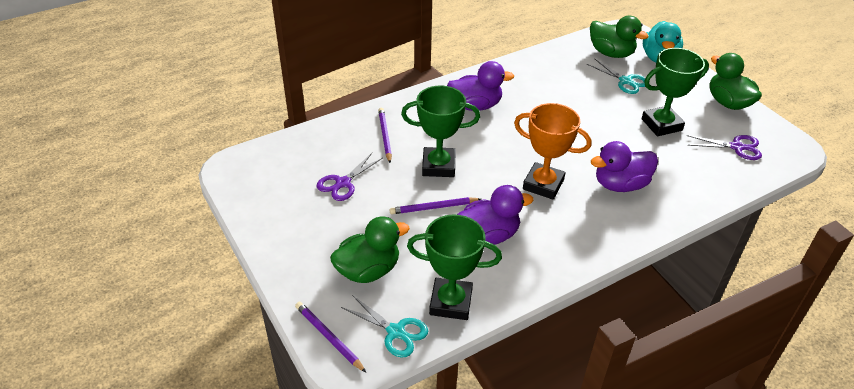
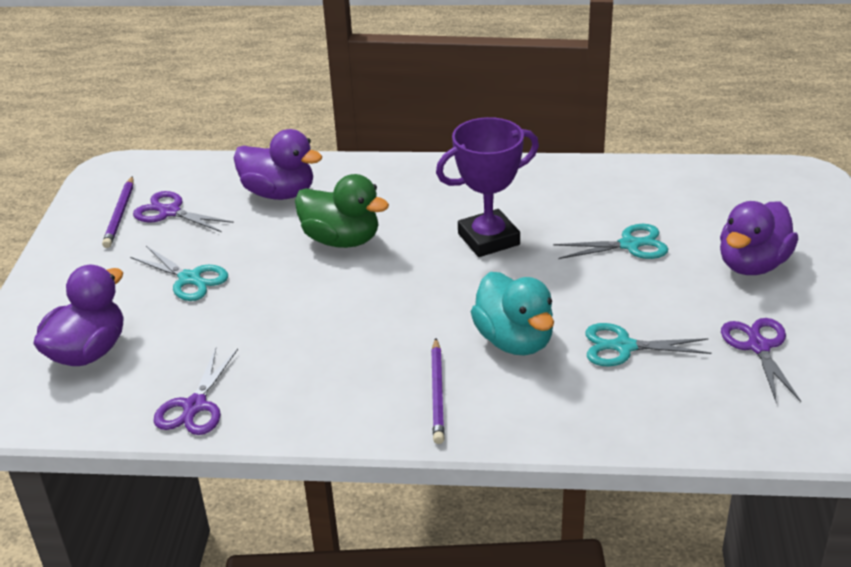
green duck: 3 -> 1
green trophy: 3 -> 0
orange trophy: 1 -> 0
purple pencil: 3 -> 2
purple scissors: 2 -> 3
purple trophy: 0 -> 1
turquoise scissors: 2 -> 3

